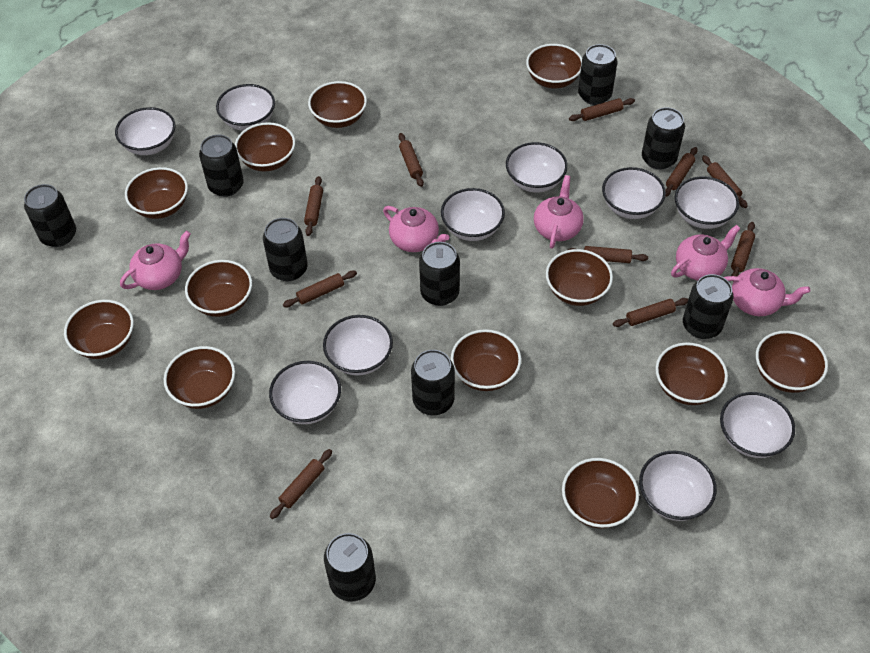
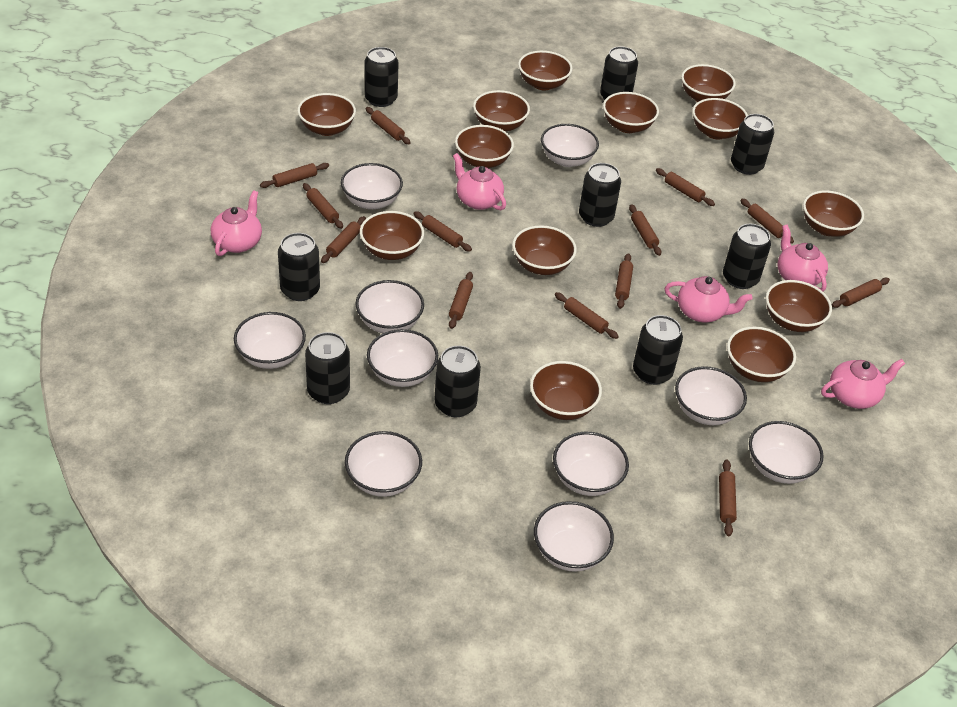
brown bowl: 12 -> 13
brown rolling pin: 10 -> 13

